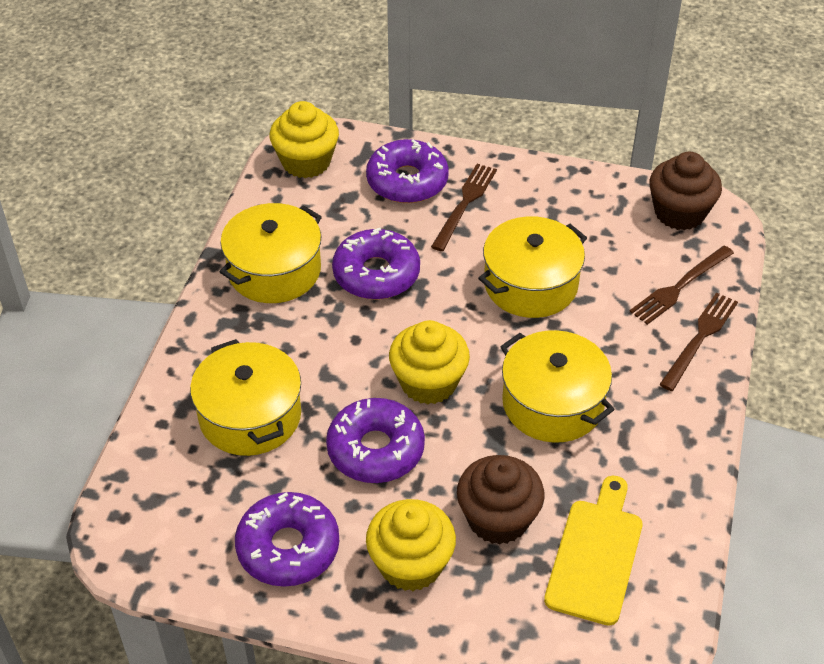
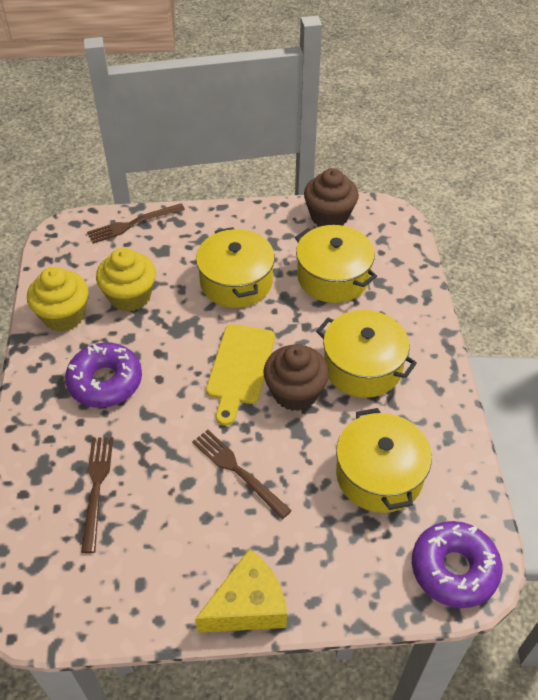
purple donut: 4 -> 2
yellow cheese: 0 -> 1
yellow cupcake: 3 -> 2

